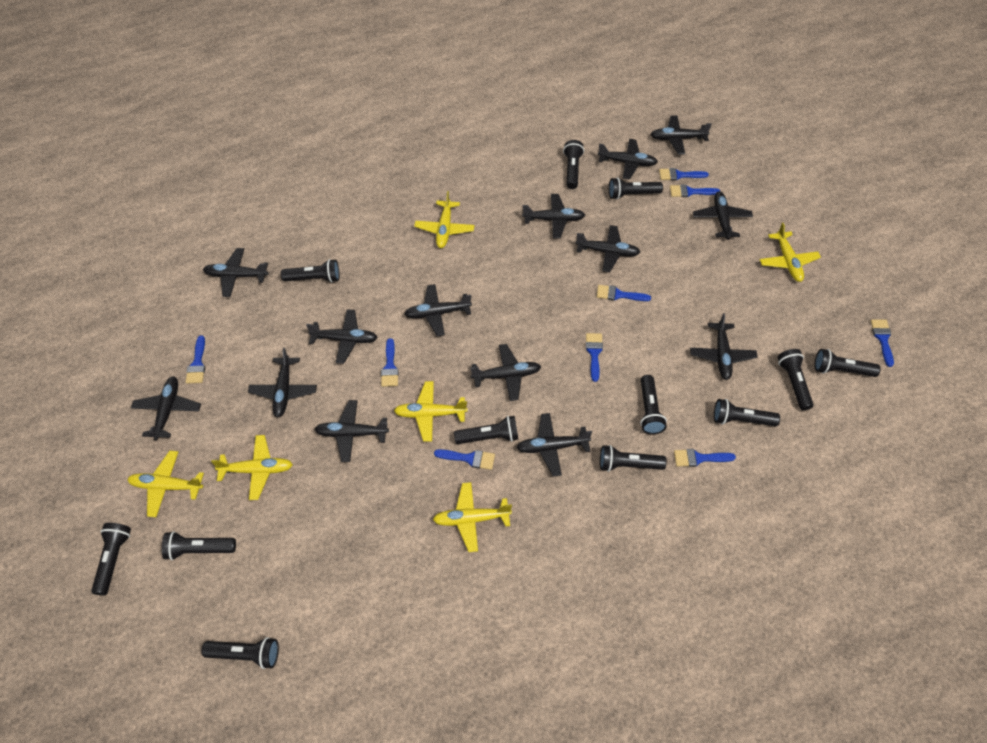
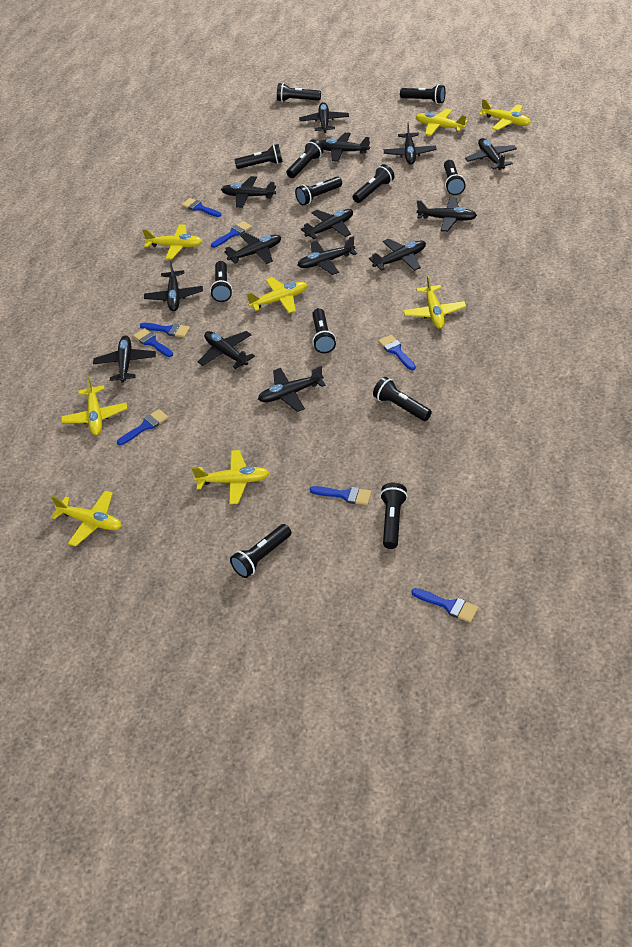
blue brush: 9 -> 8
yellow plane: 6 -> 8

